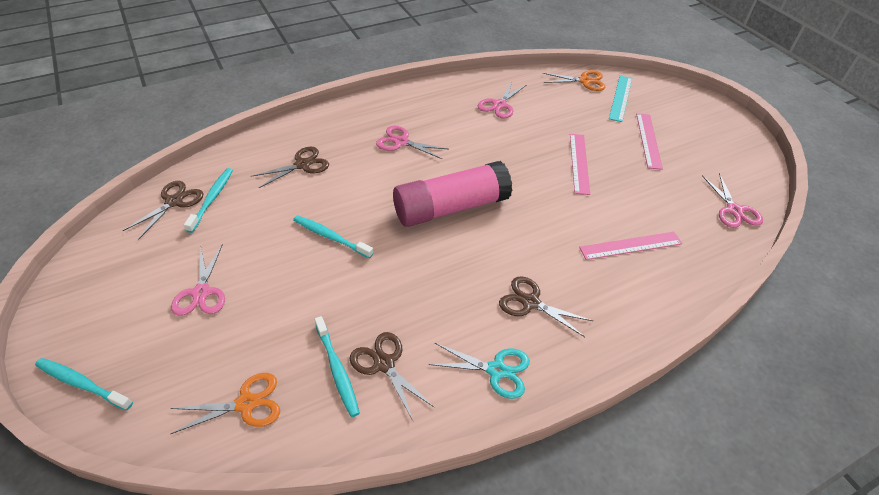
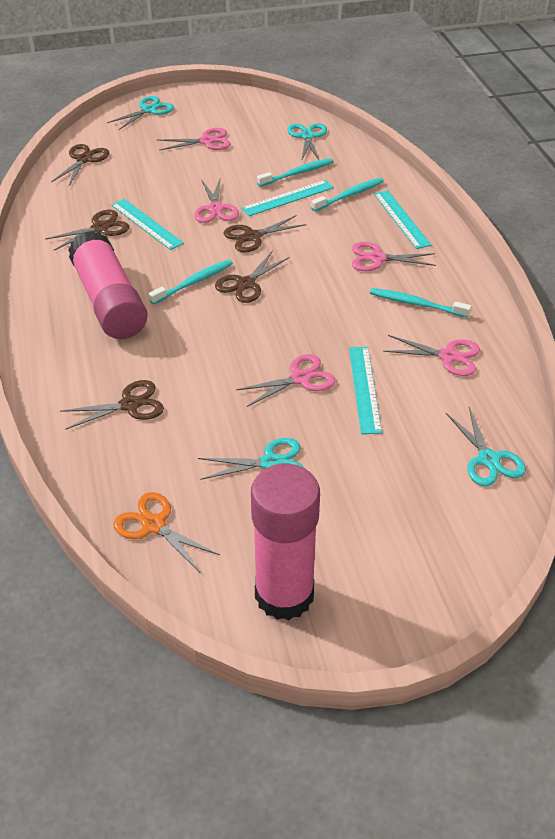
brown scissors: 4 -> 5
orange scissors: 2 -> 1
pink glue stick: 1 -> 2
pink ruler: 3 -> 0
pink scissors: 4 -> 5
turquoise ruler: 1 -> 4
turquoise scissors: 1 -> 4

